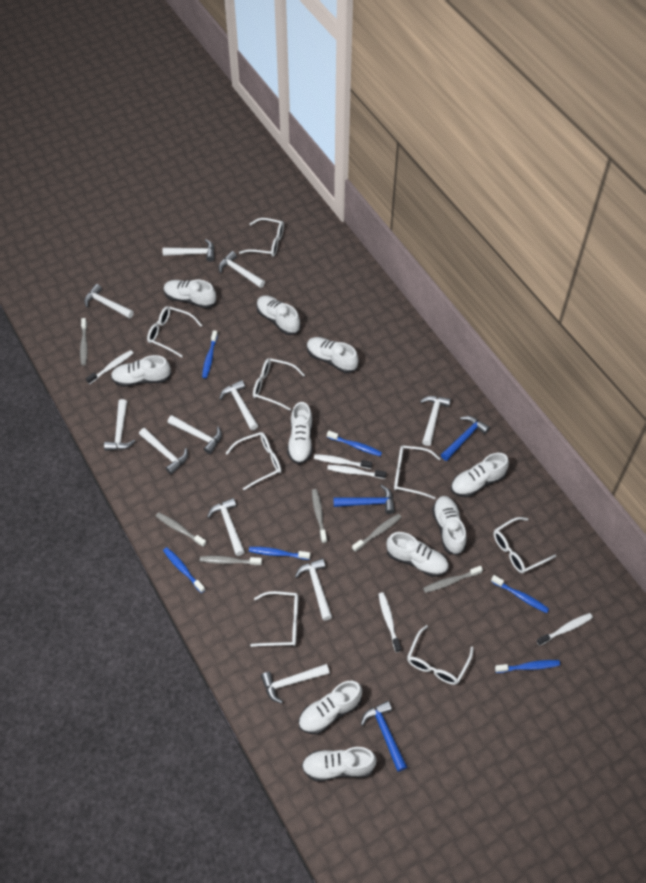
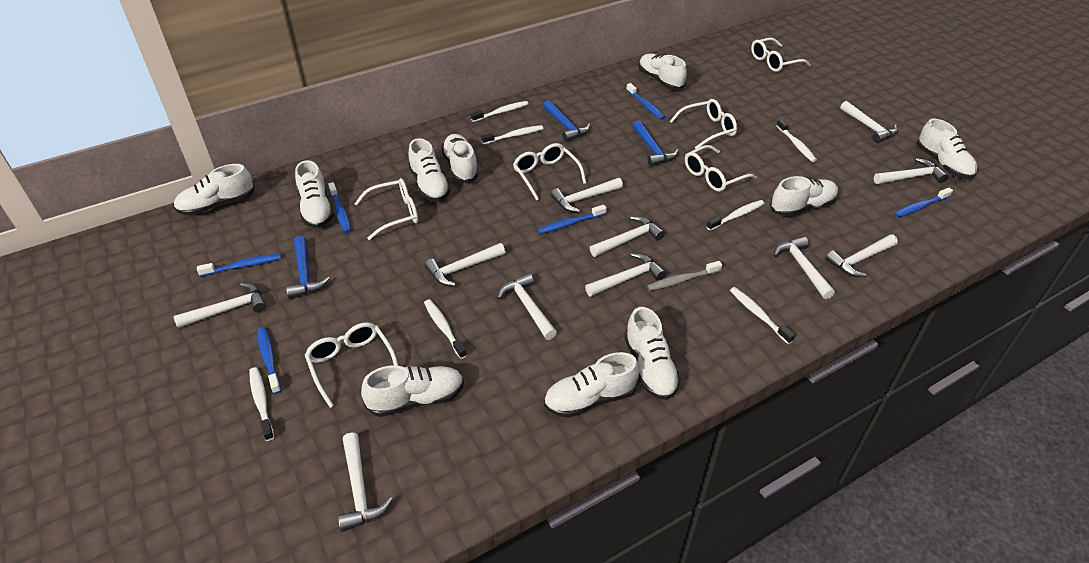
grey toothbrush: 6 -> 1
white glasses: 8 -> 6
white toothbrush: 5 -> 7

